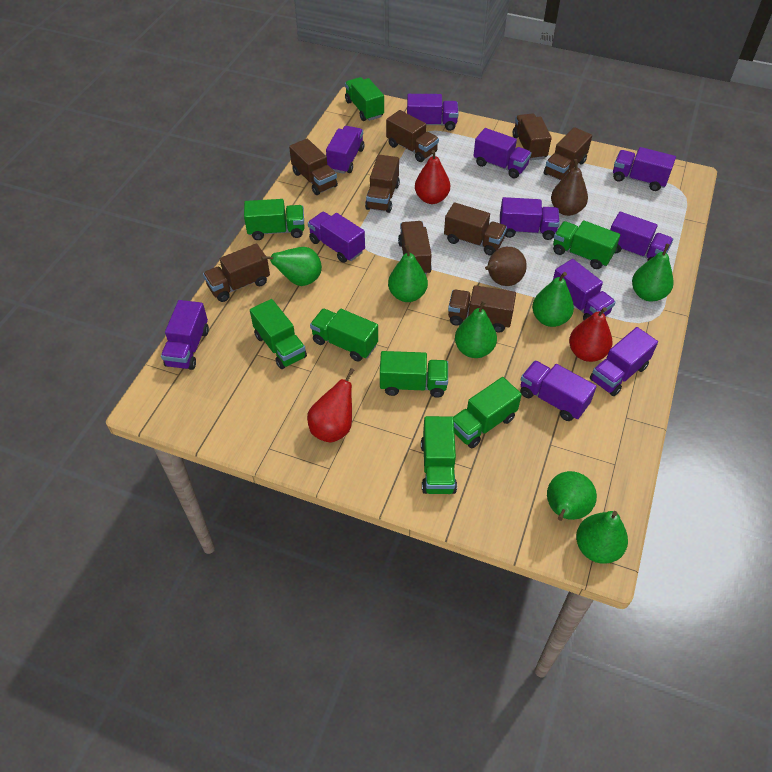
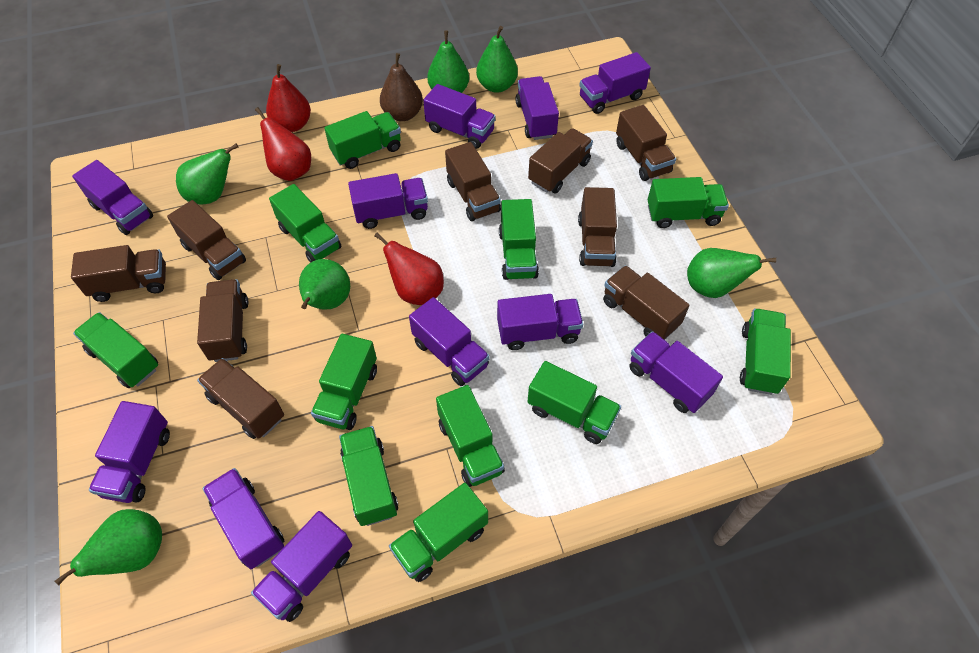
brown pear: 2 -> 1
green pear: 7 -> 6
green truck: 8 -> 11

